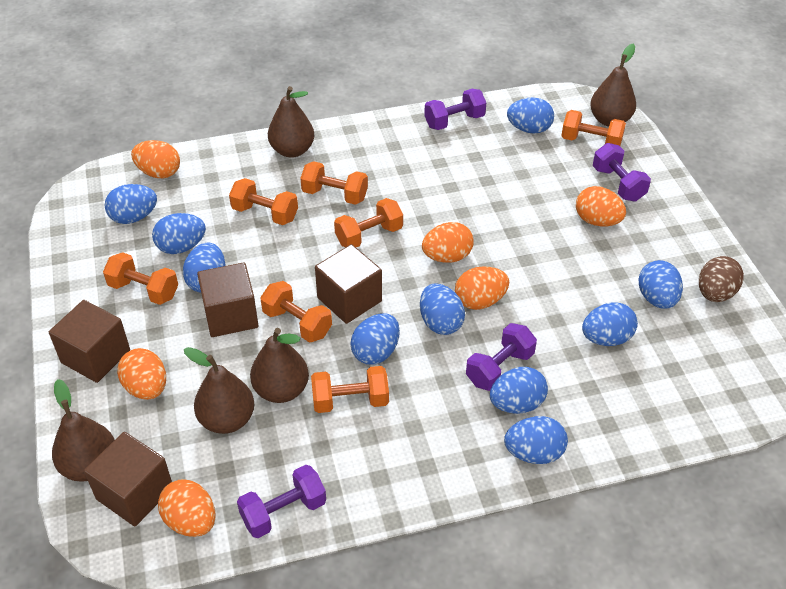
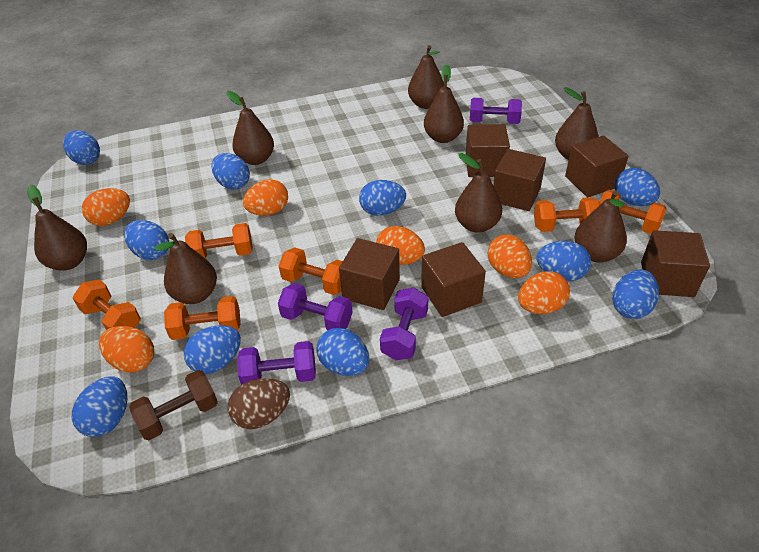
brown cube: 4 -> 6
brown dumbbell: 0 -> 1
brown pear: 5 -> 8
orange dumbbell: 7 -> 6

